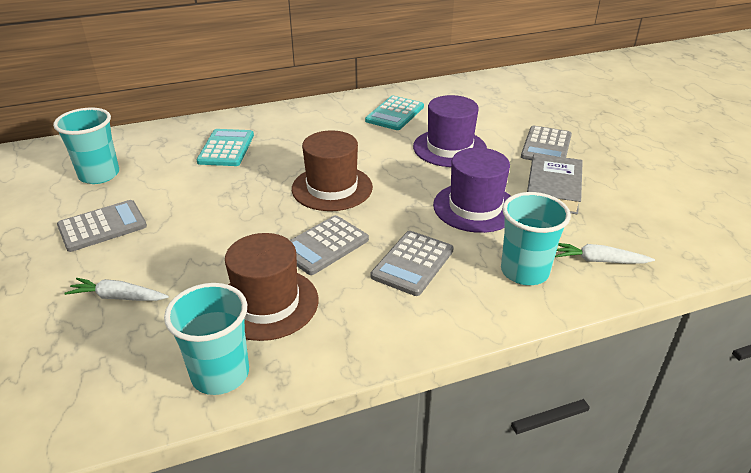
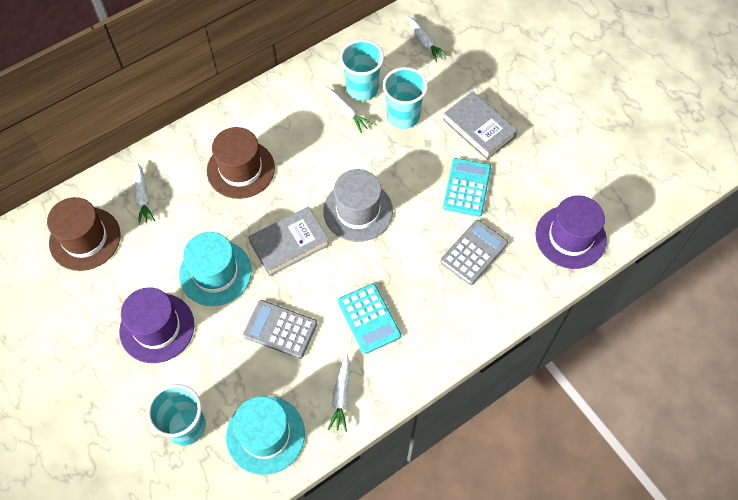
grey book: 1 -> 2
grey calculator: 4 -> 2
grey hat: 0 -> 1
turquoise hat: 0 -> 2
white carrot: 2 -> 4

